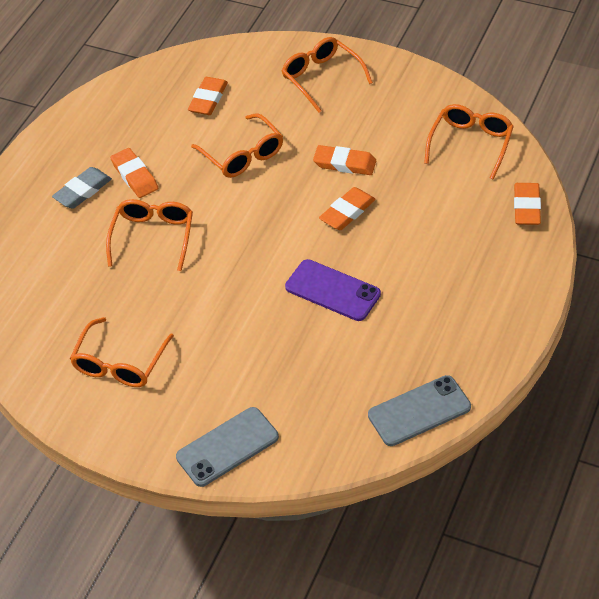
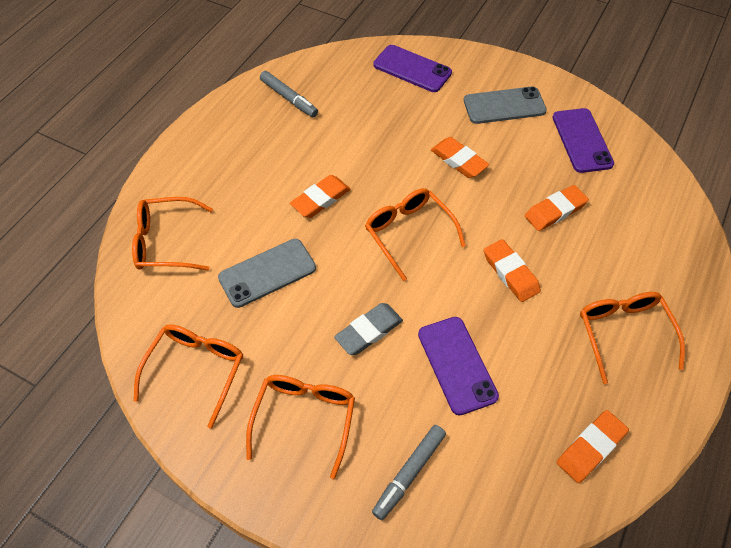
grey marker: 0 -> 2
purple phone: 1 -> 3

